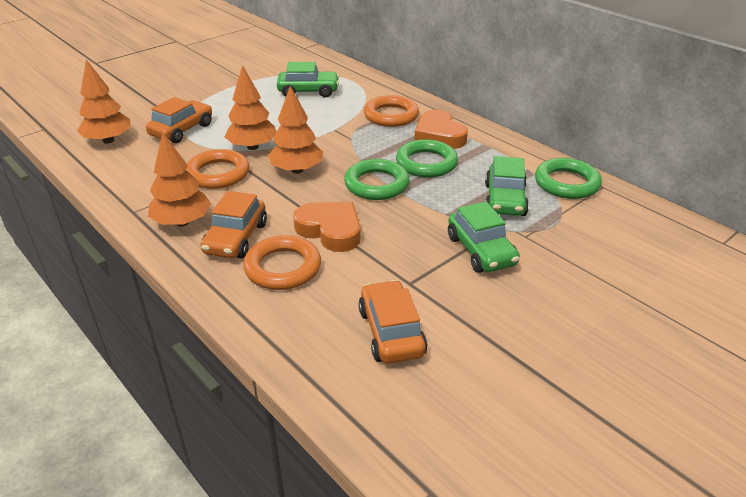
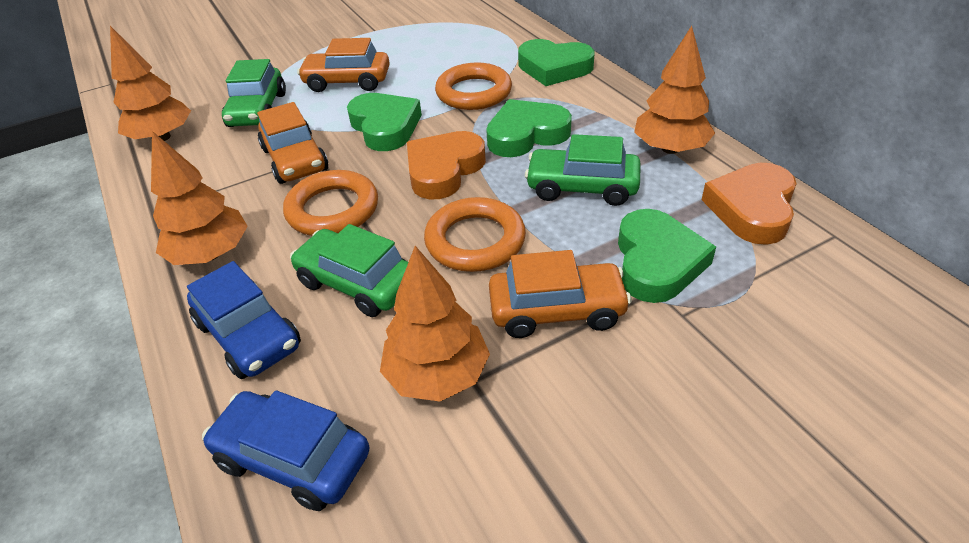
blue car: 0 -> 2
green heart: 0 -> 4
green ring: 3 -> 0

